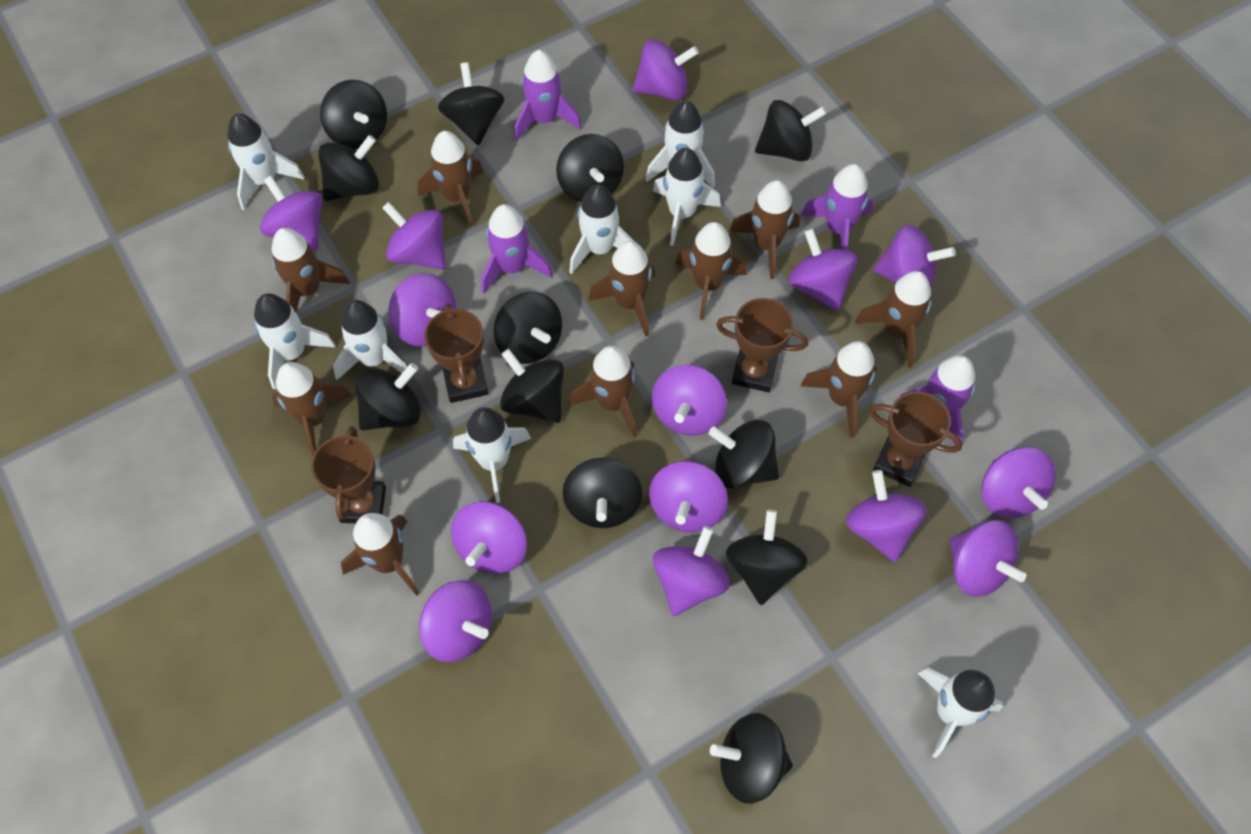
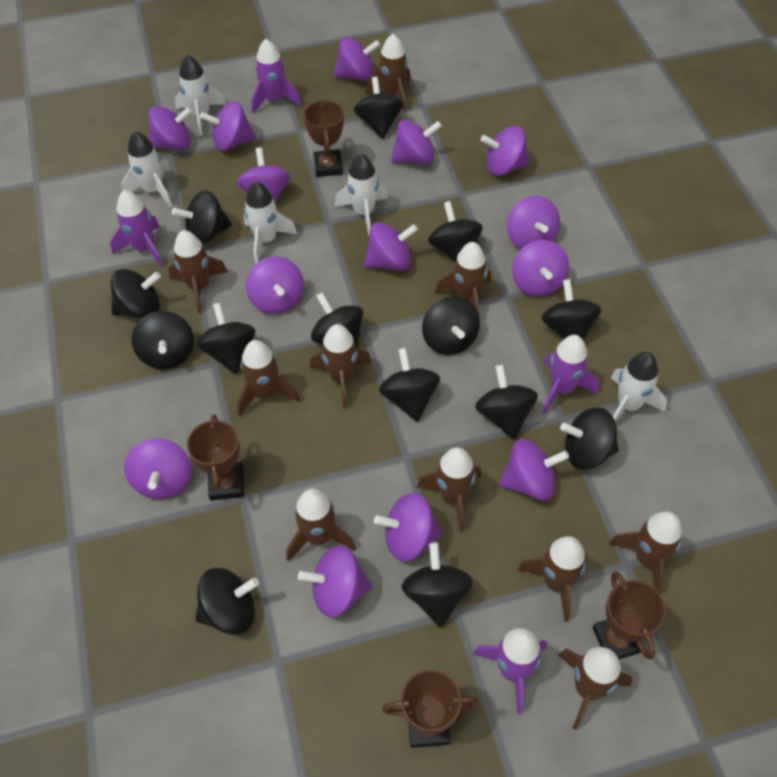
black spinning top: 12 -> 14
white rocket: 8 -> 5

